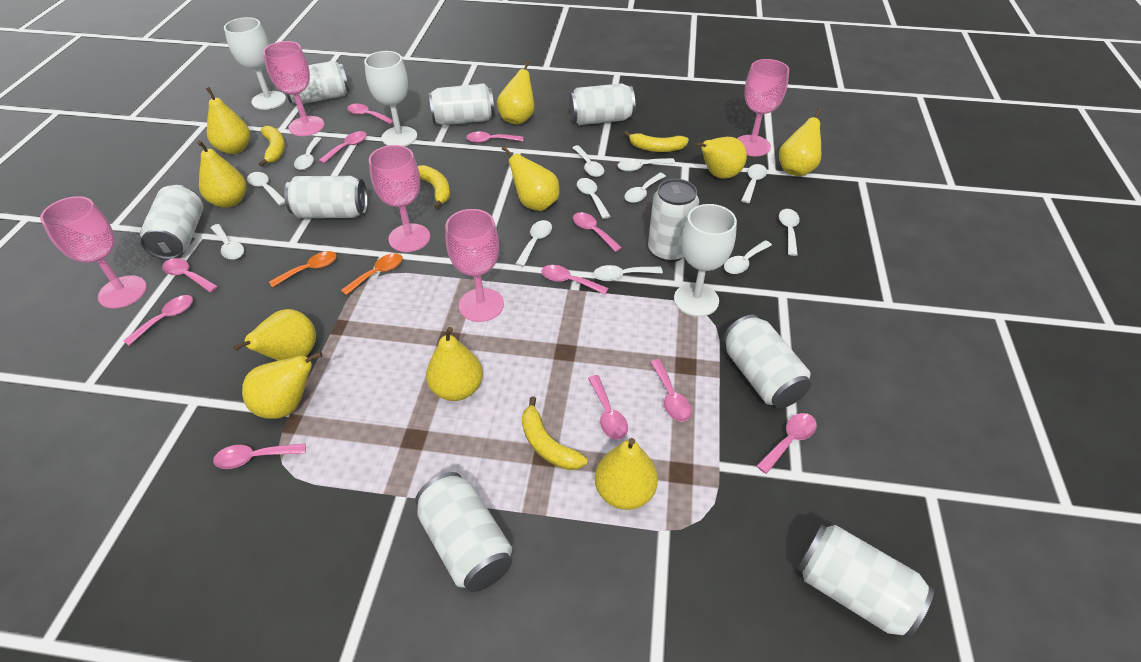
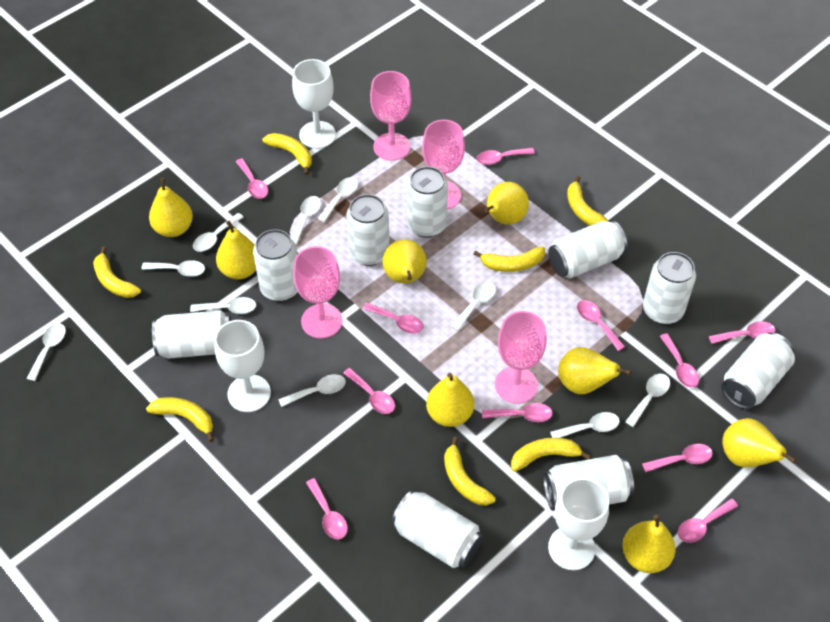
orange spoon: 2 -> 0
pink goblet: 5 -> 4
white spoon: 12 -> 10
yellow banana: 4 -> 7
yellow pear: 10 -> 8

